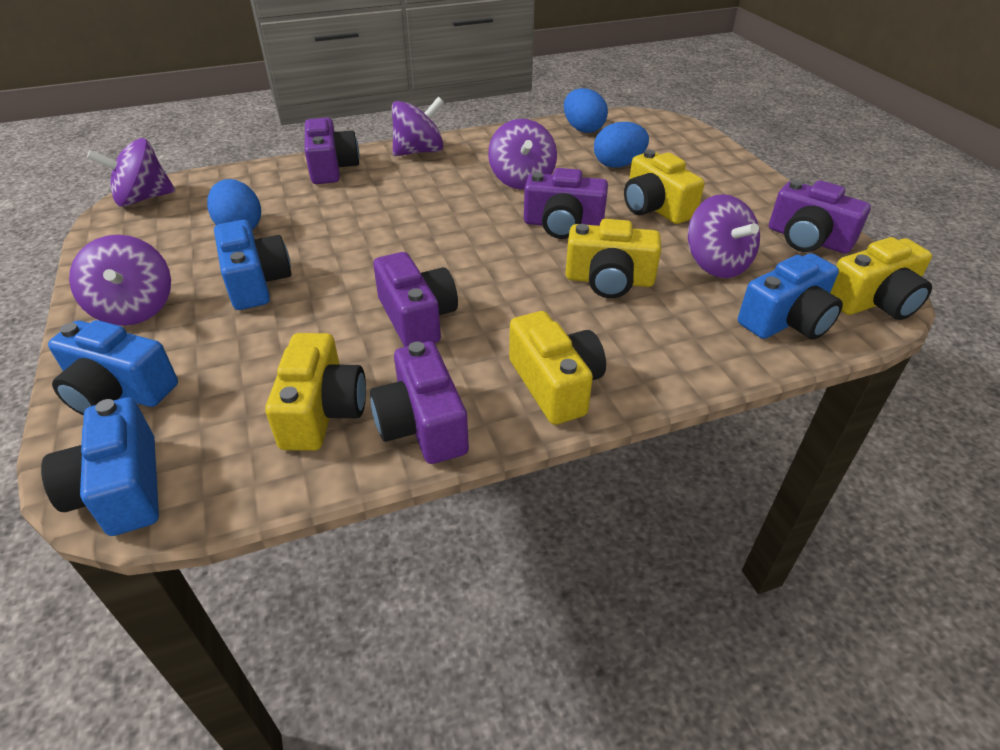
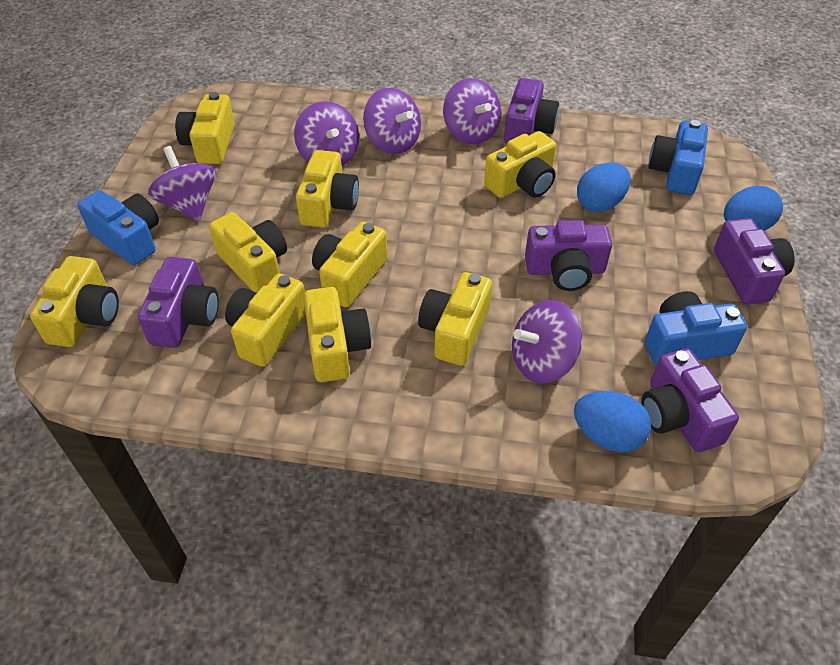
blue camera: 4 -> 3
yellow camera: 5 -> 9

